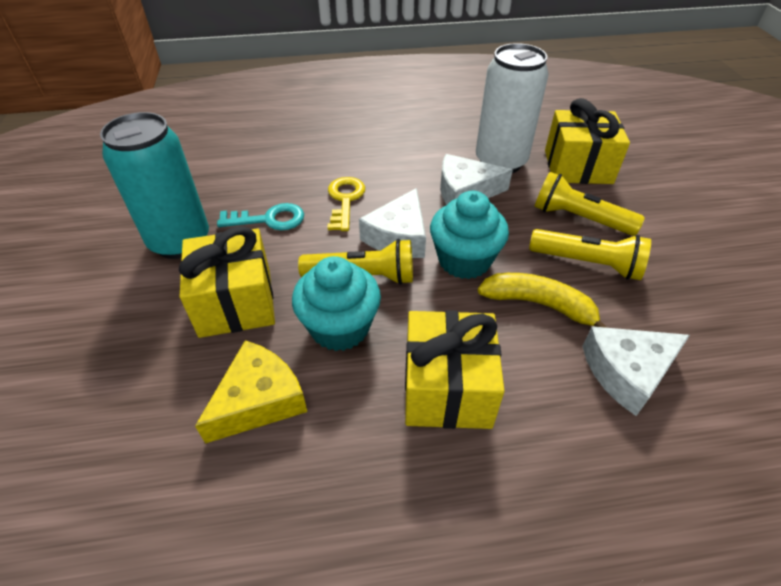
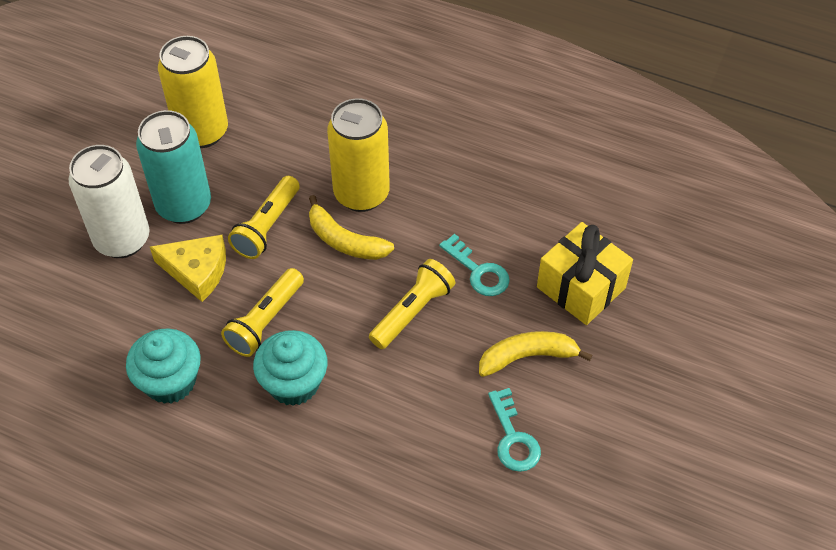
turquoise key: 1 -> 2
white cheese: 3 -> 0
yellow banana: 1 -> 2
yellow can: 0 -> 2
yellow gift: 3 -> 1
yellow key: 1 -> 0

